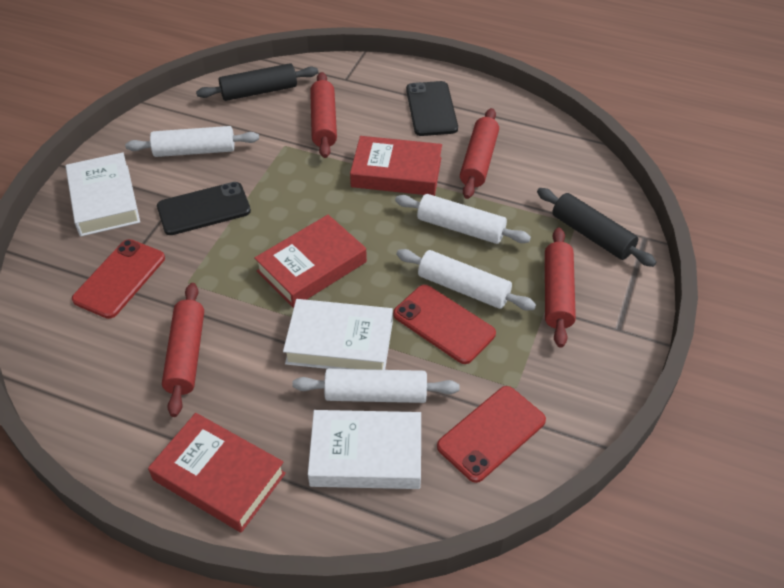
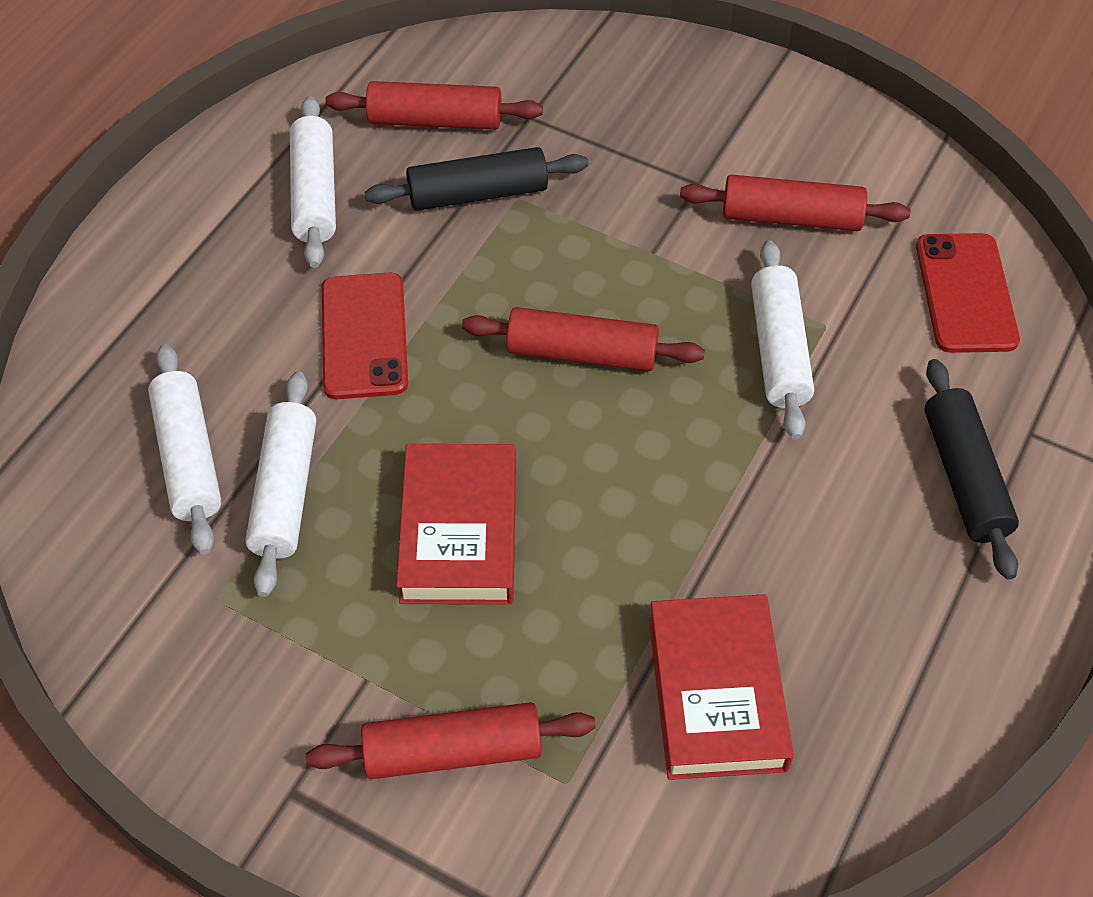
black phone: 2 -> 0
red book: 3 -> 2
red phone: 3 -> 2
white book: 3 -> 0

